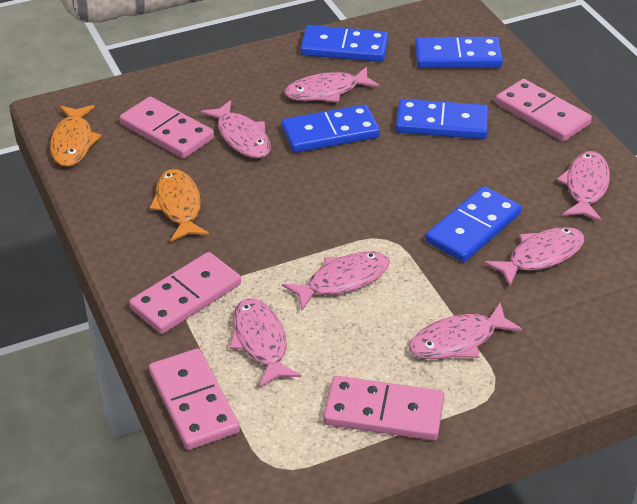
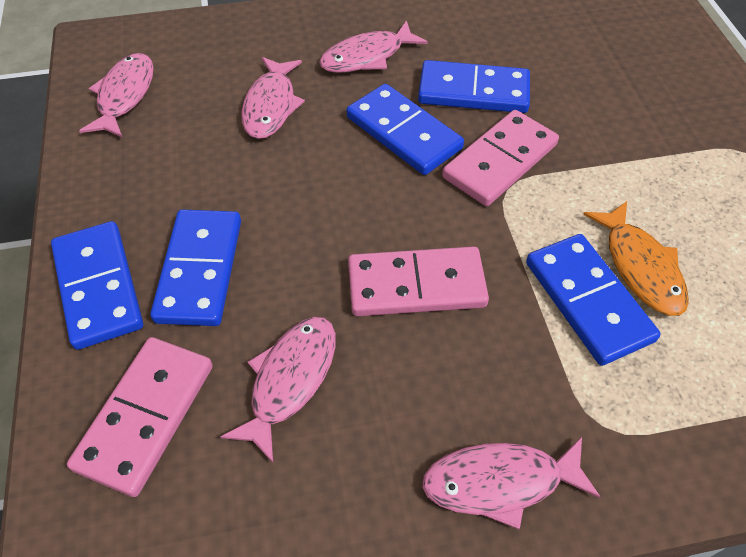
orange fish: 2 -> 1
pink domino: 5 -> 3
pink fish: 7 -> 5

